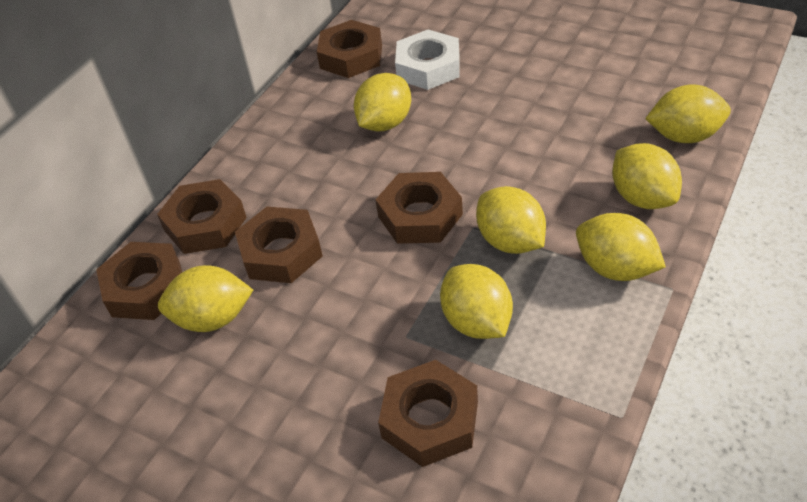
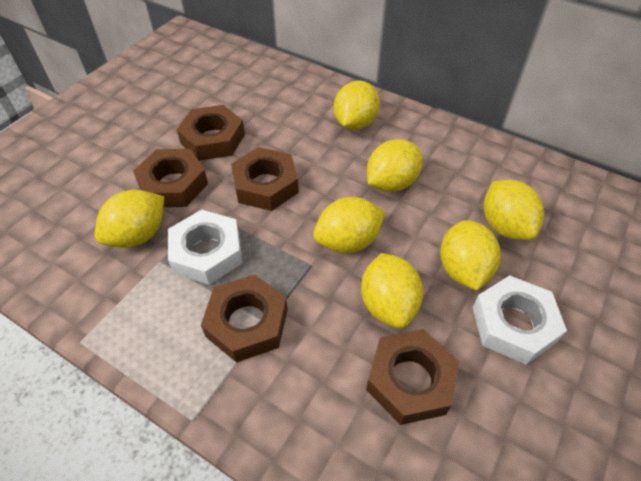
brown nut: 6 -> 5
white nut: 1 -> 2

